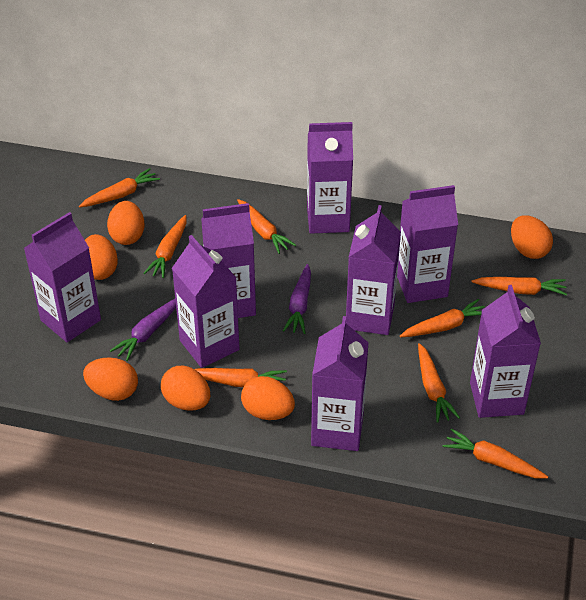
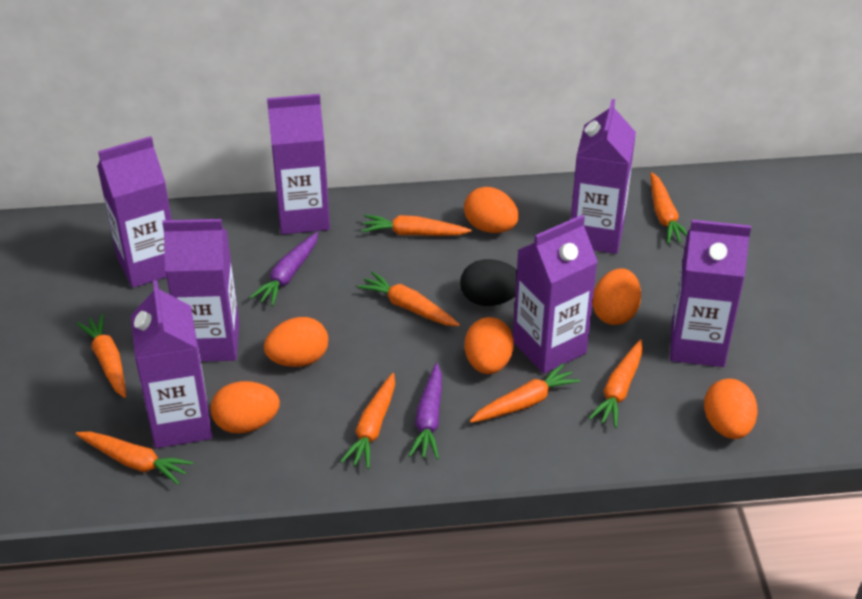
black egg: 0 -> 1
purple carton: 8 -> 7

